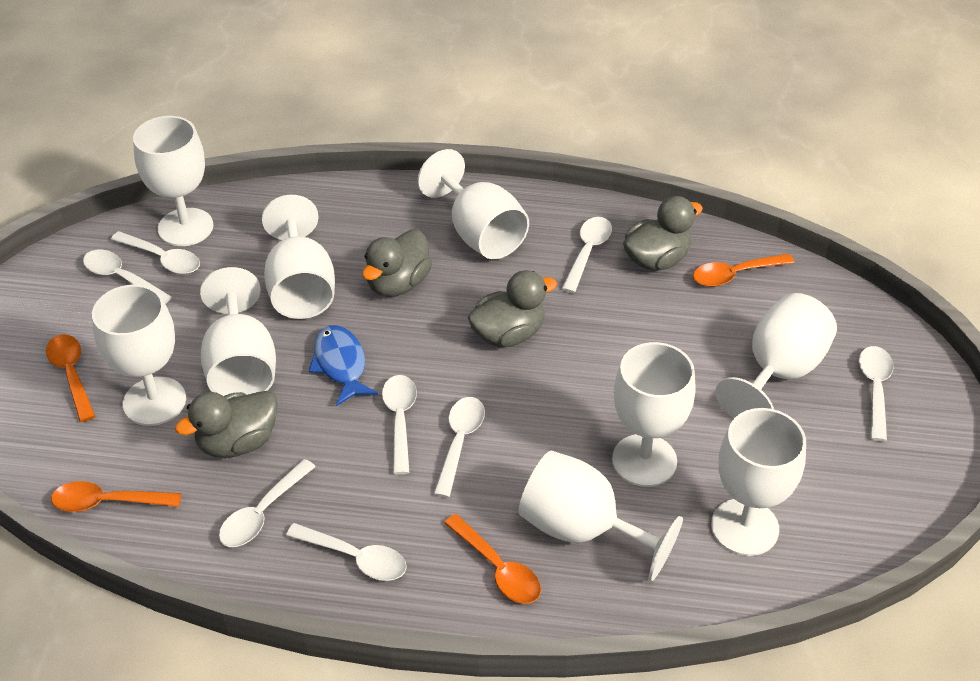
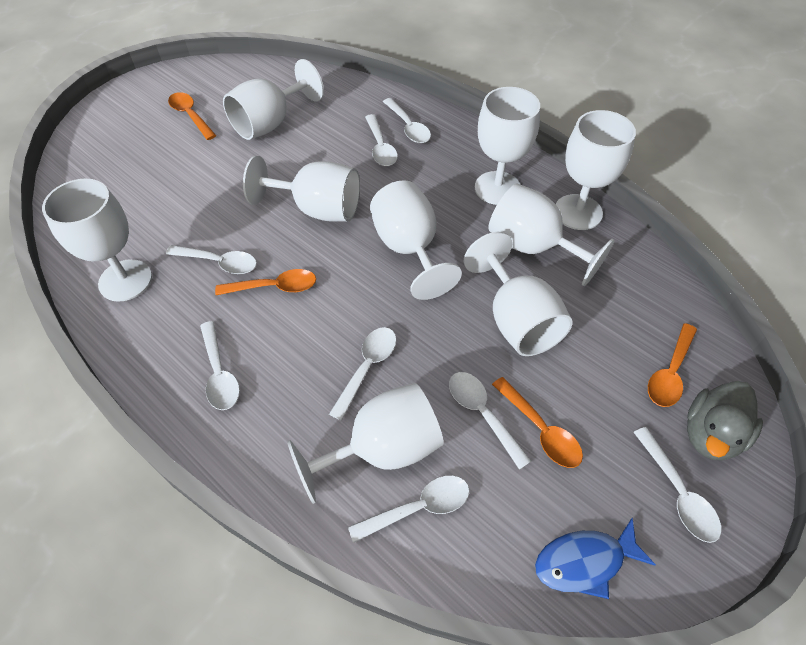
grey duck: 4 -> 1

